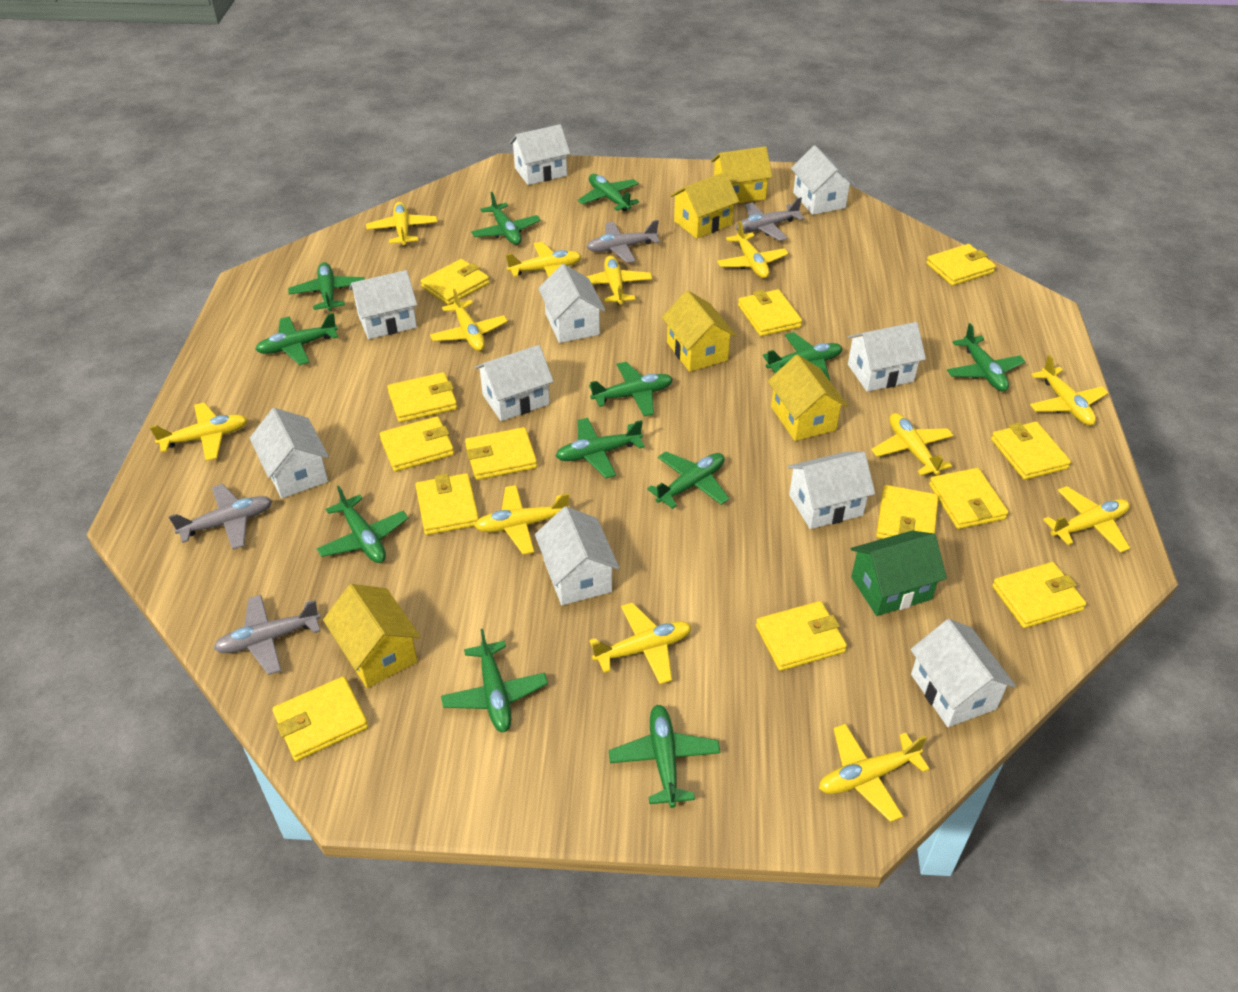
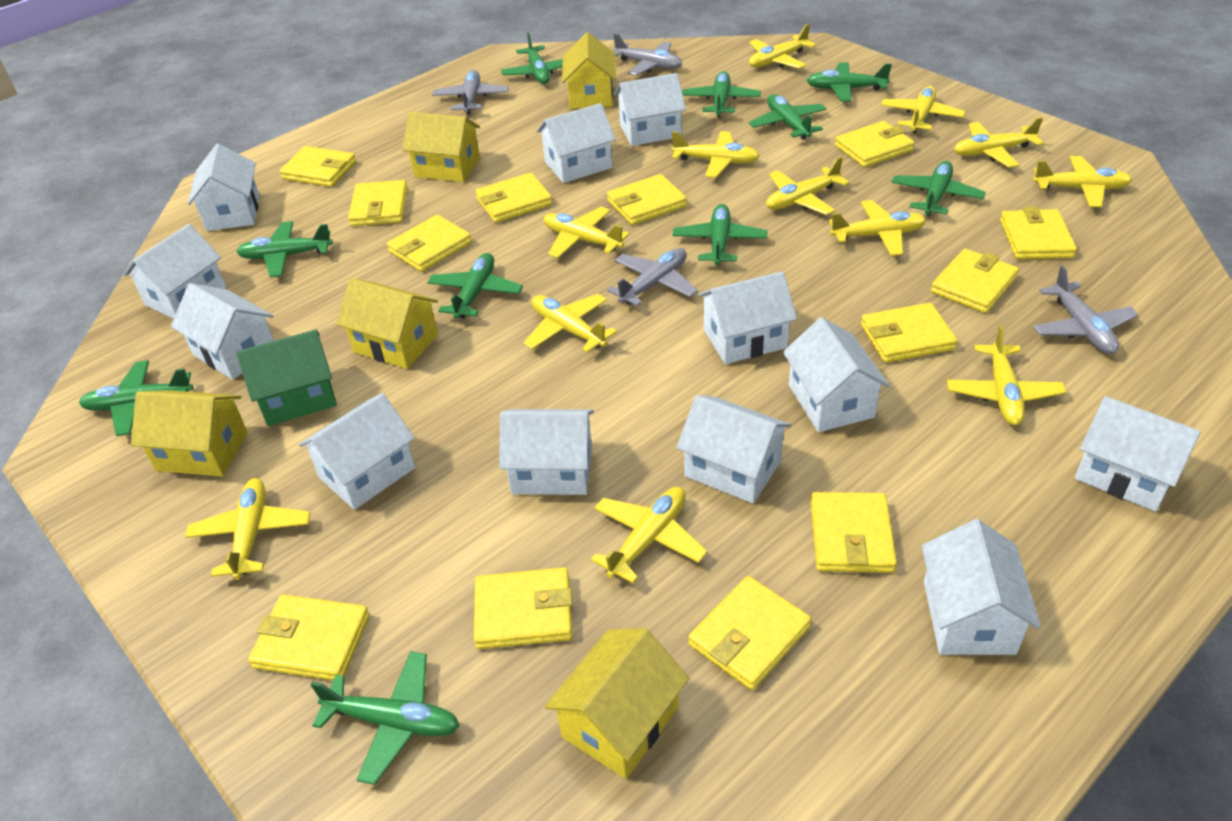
green plane: 12 -> 10
white house: 10 -> 12

